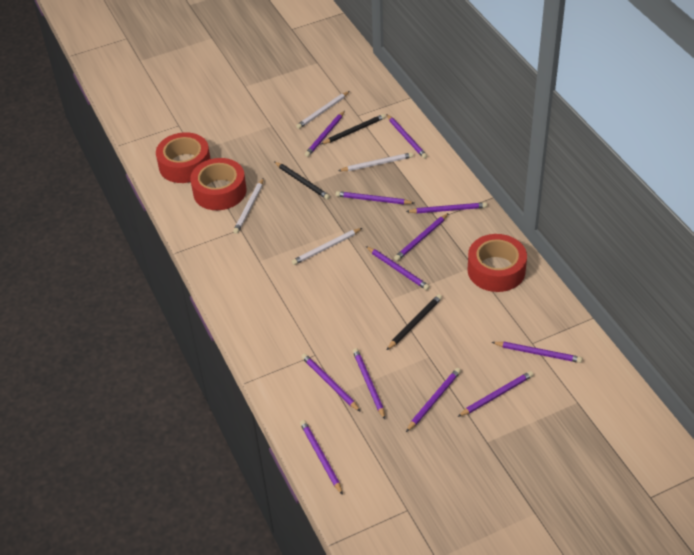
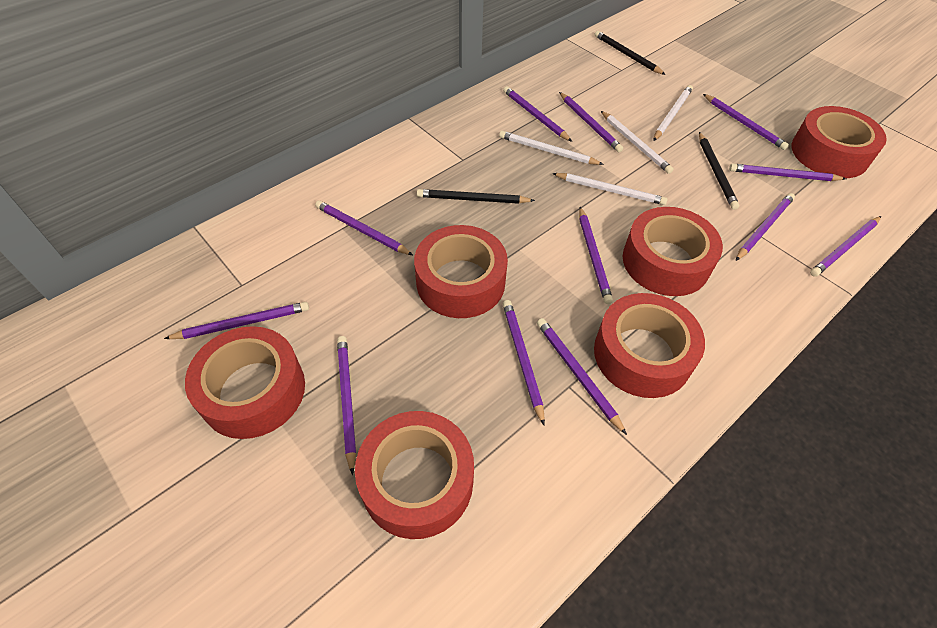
red tape: 3 -> 6

